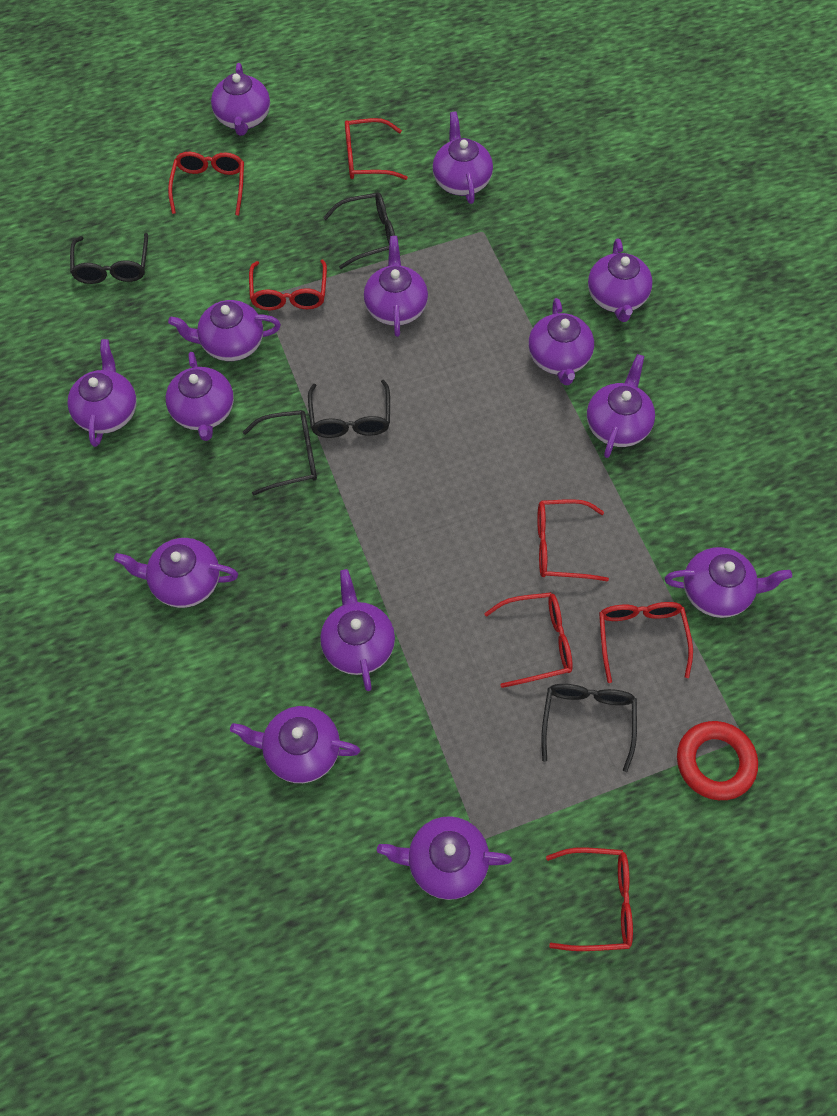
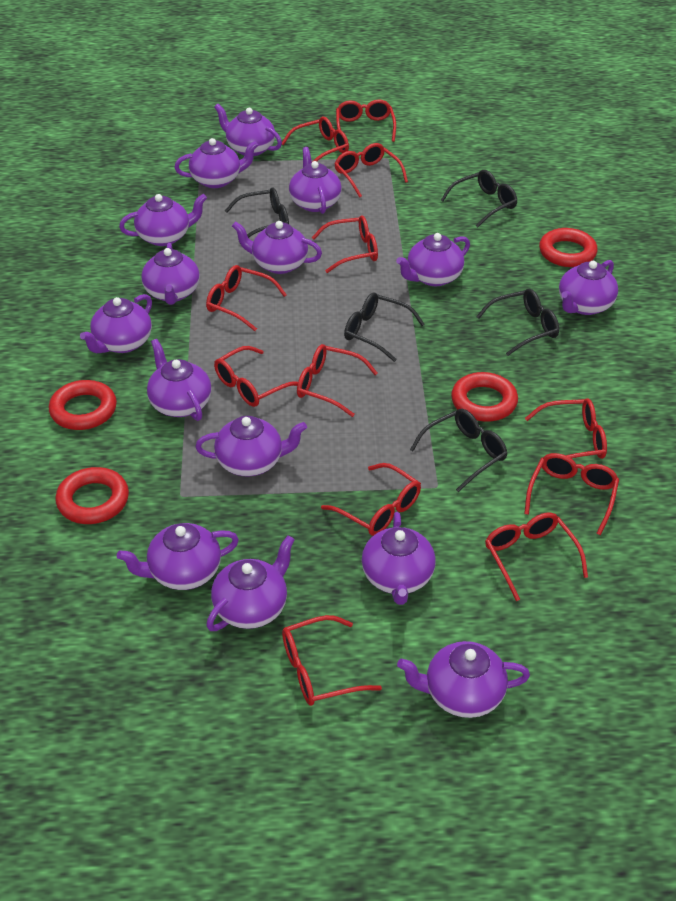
purple teapot: 14 -> 15
red glasses: 7 -> 12
red ring: 1 -> 4

